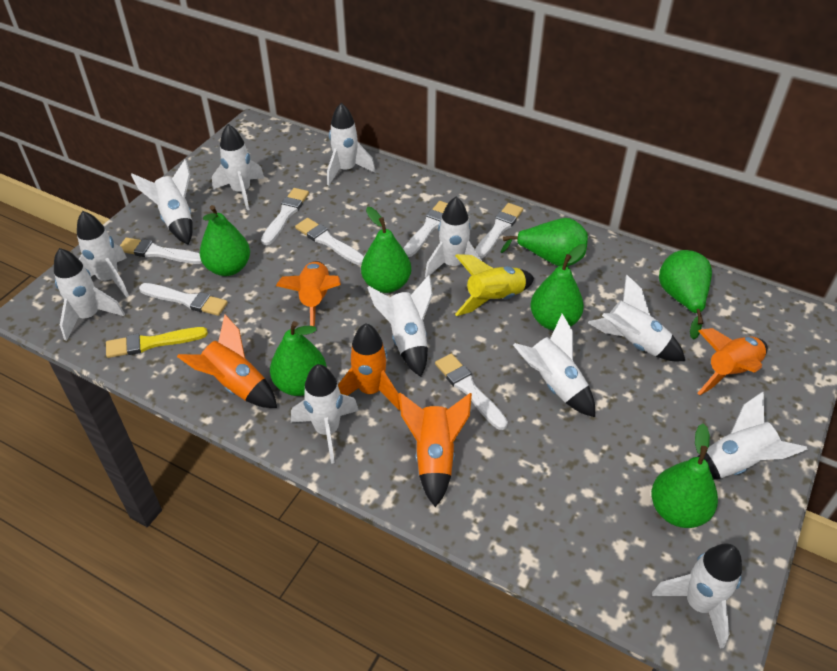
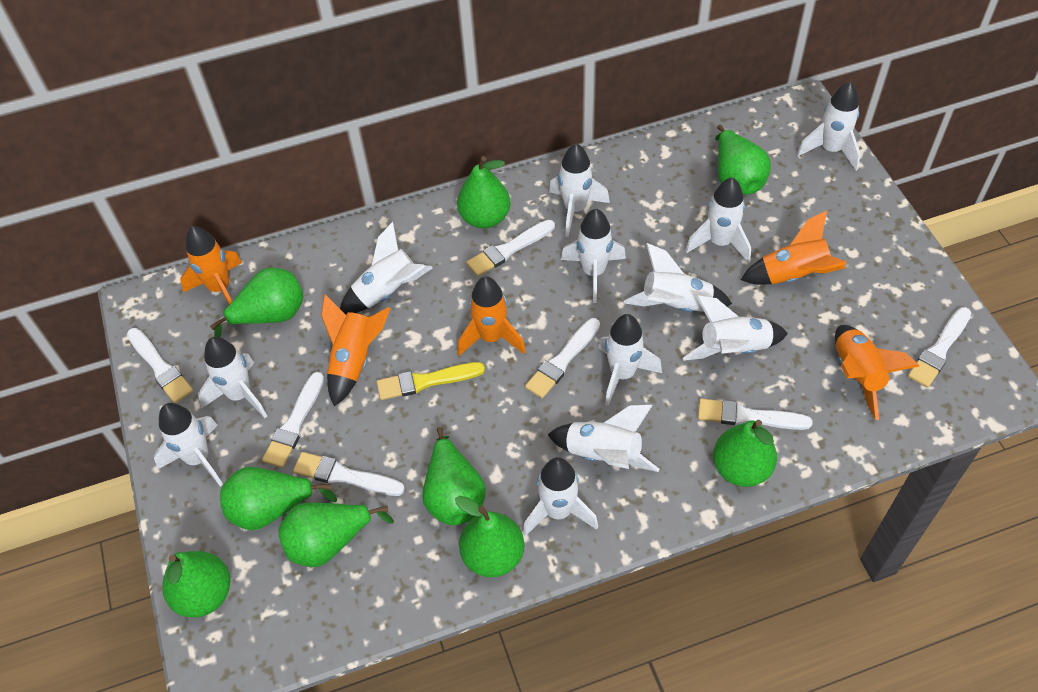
green pear: 7 -> 9
yellow rocket: 1 -> 0

